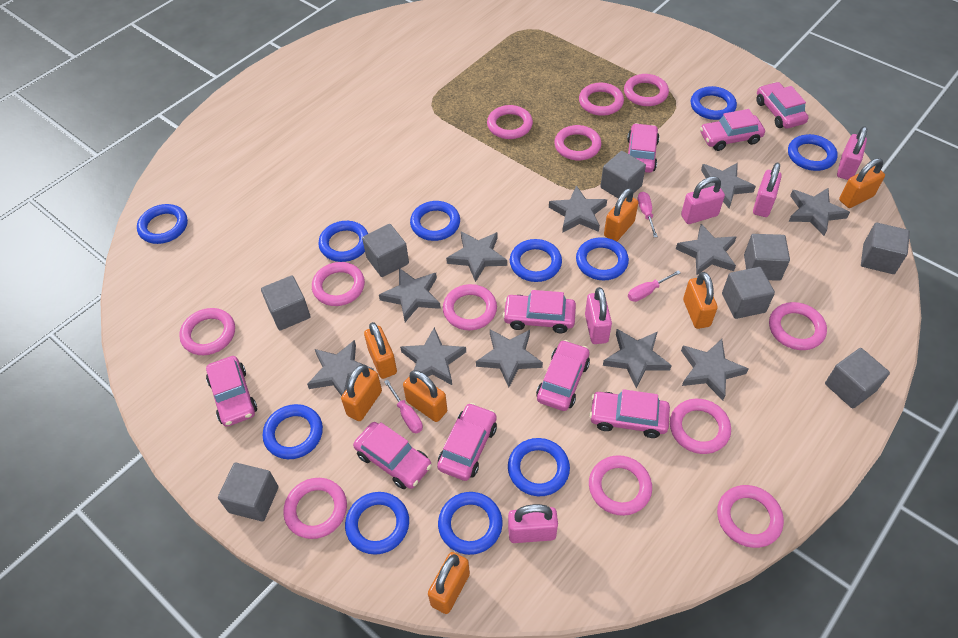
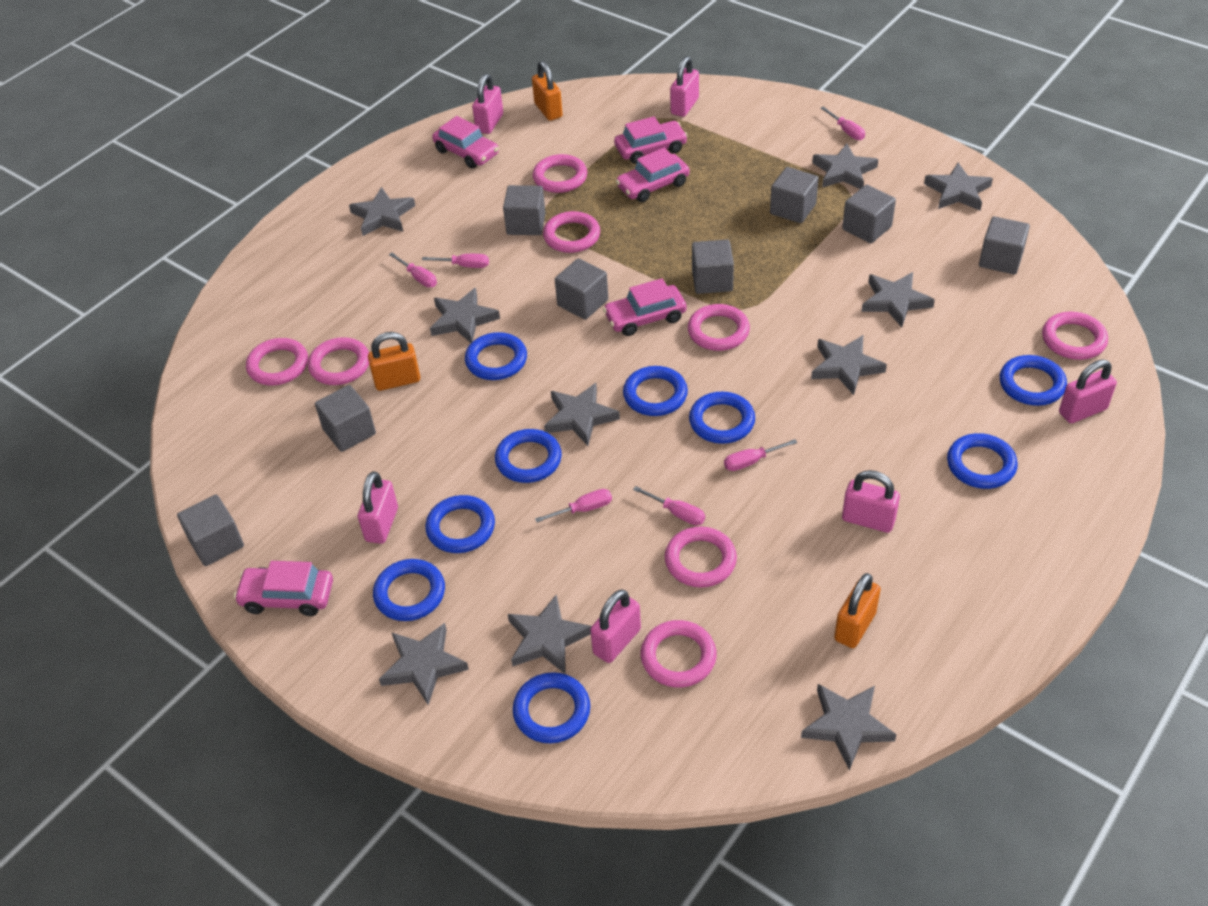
blue ring: 11 -> 9
grey star: 11 -> 10
orange padlock: 7 -> 3
pink car: 9 -> 5
pink padlock: 5 -> 6
pink ring: 12 -> 8
pink screwdriver: 3 -> 6

